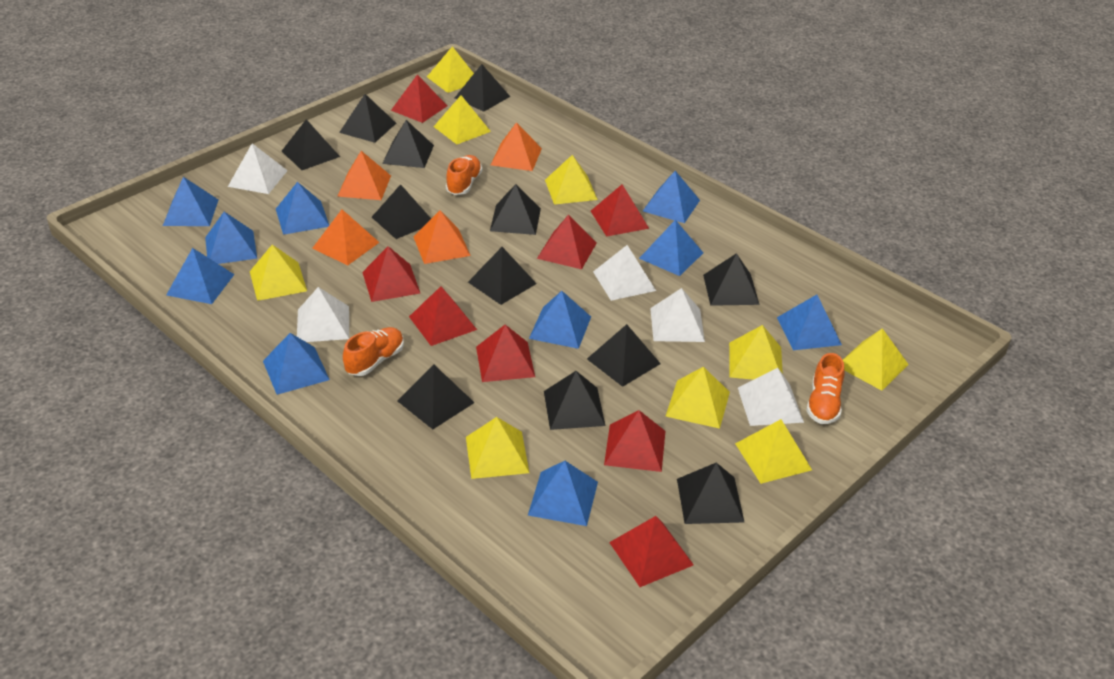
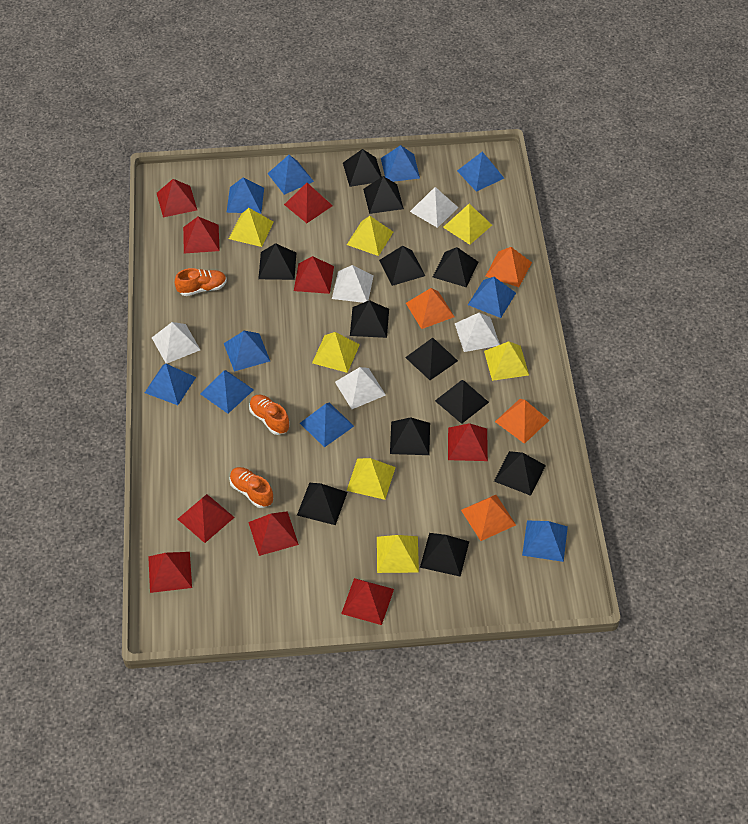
red pyramid: 8 -> 9
yellow pyramid: 9 -> 7

